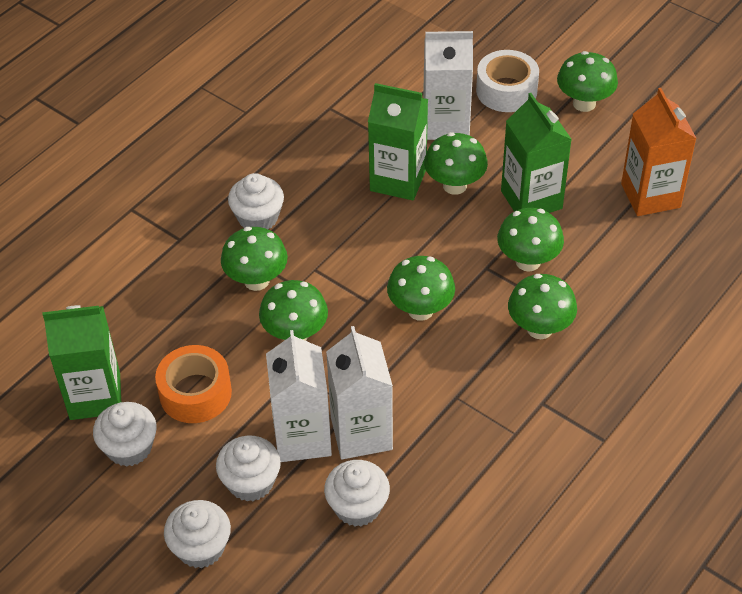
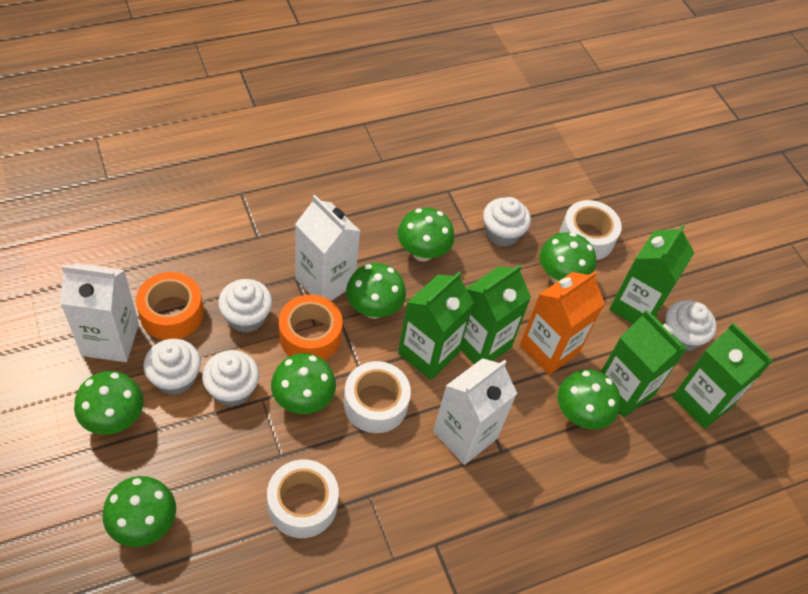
green carton: 3 -> 5
orange tape: 1 -> 2
white tape: 1 -> 3

